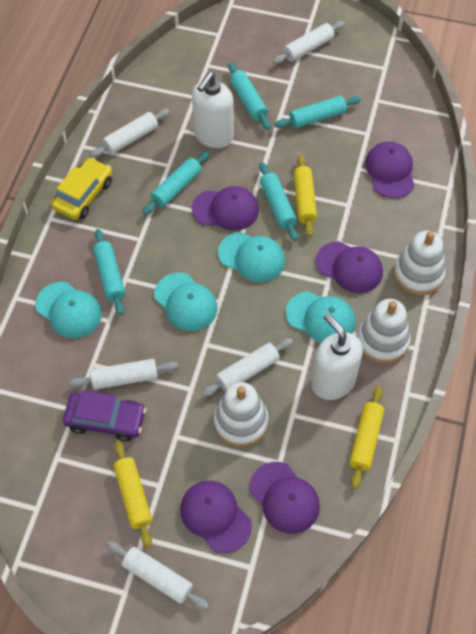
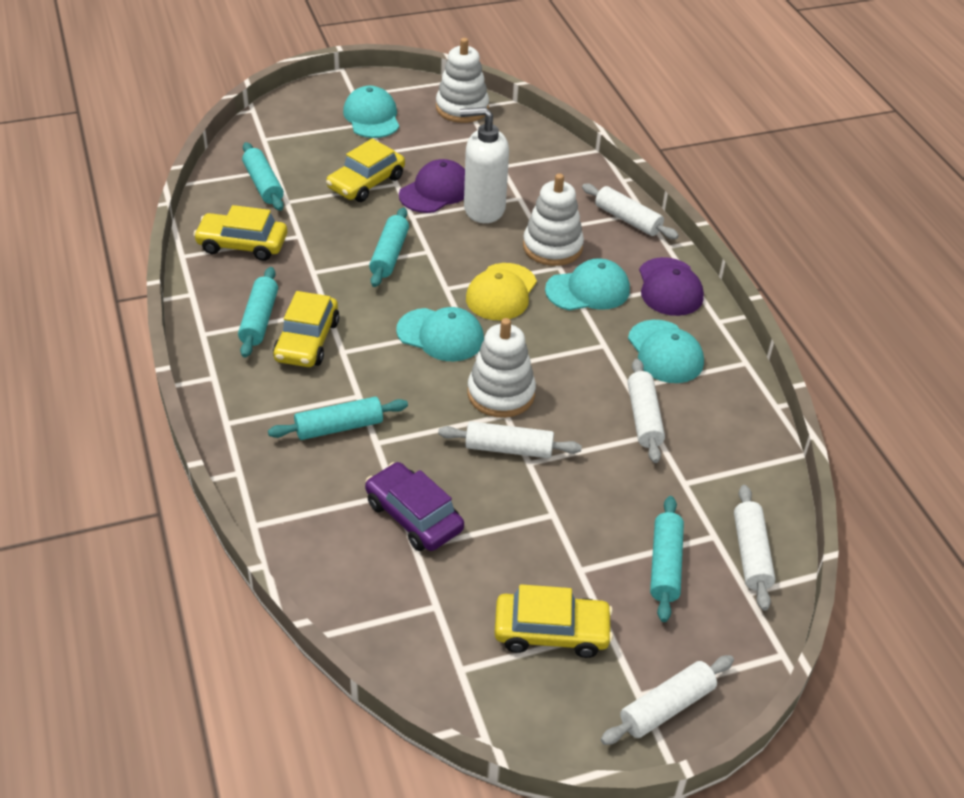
purple cap: 5 -> 2
white soap dispenser: 2 -> 1
yellow cap: 0 -> 1
yellow car: 1 -> 4
yellow rolling pin: 3 -> 0

